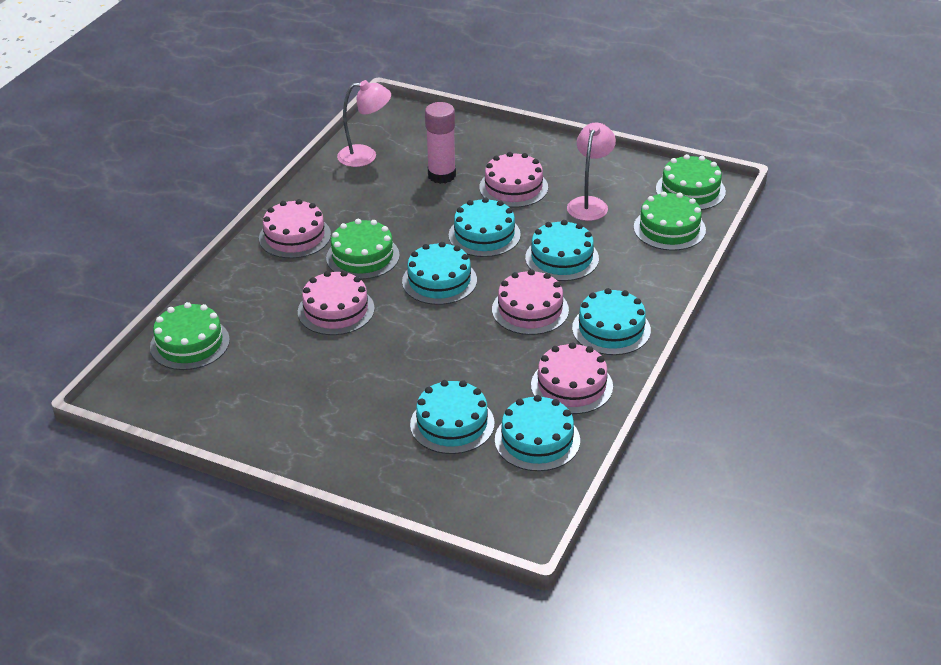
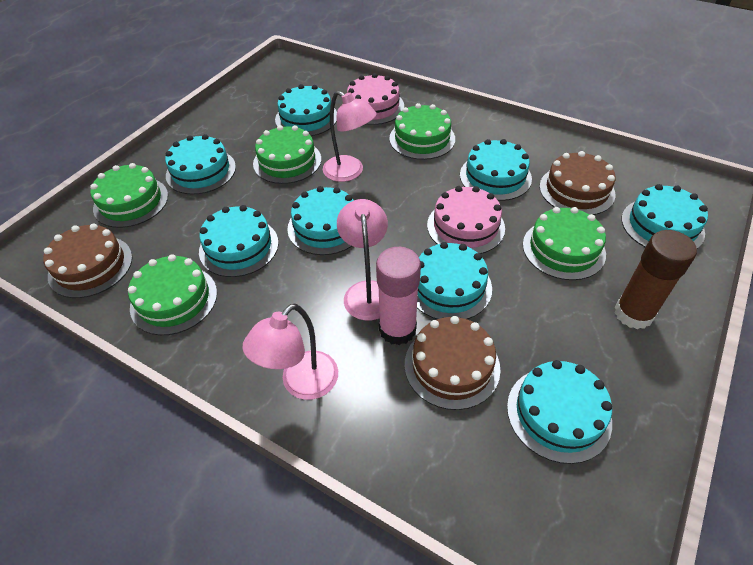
brown cake: 0 -> 3
brown glue stick: 0 -> 1
green cake: 4 -> 5
pink cake: 5 -> 2
pink lamp: 2 -> 3
turquoise cake: 6 -> 8

